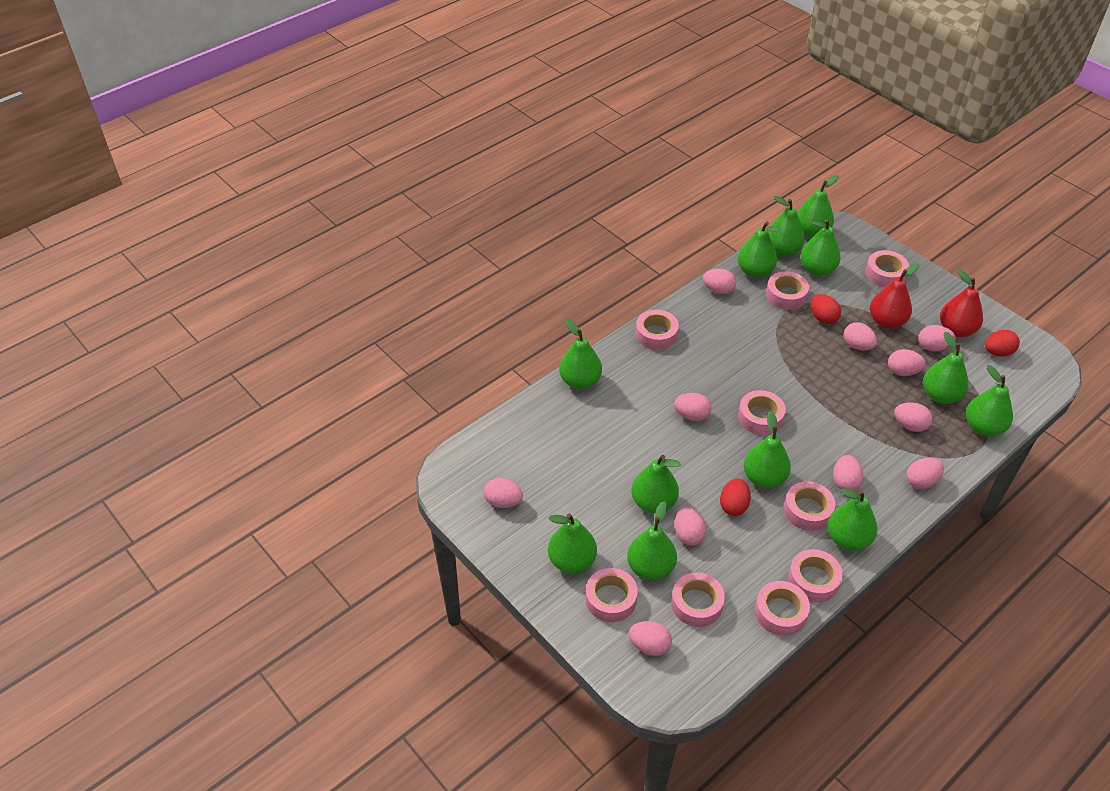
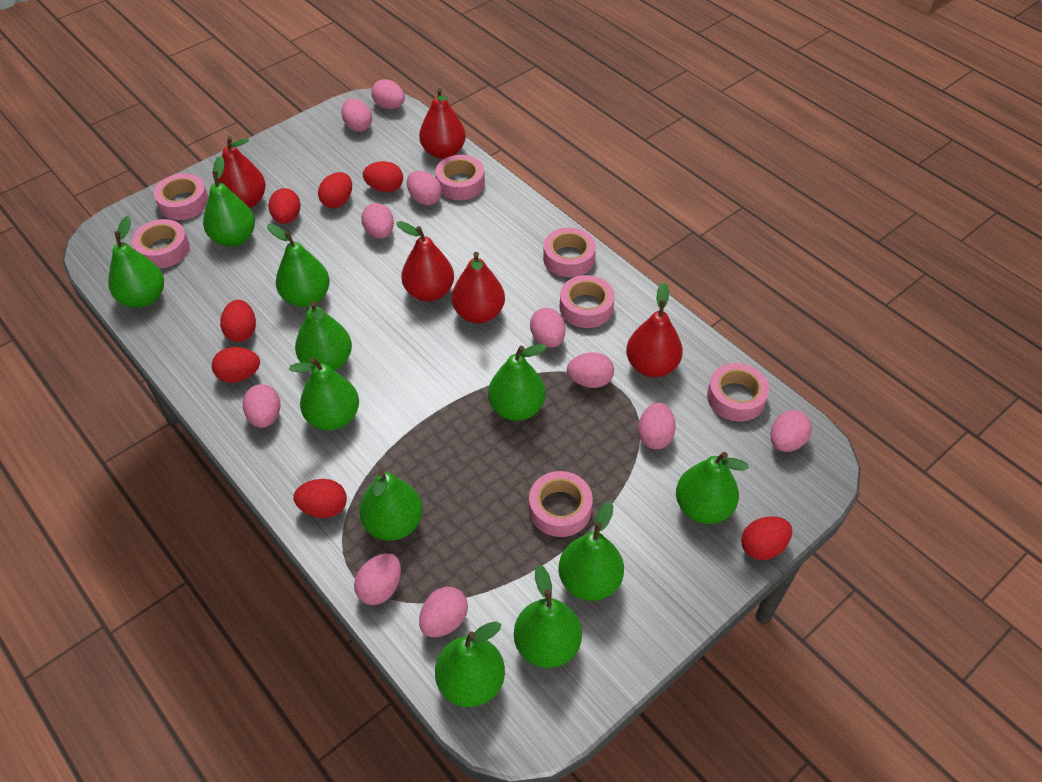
green pear: 12 -> 11
pink tape: 9 -> 7
red egg: 3 -> 7
red pear: 2 -> 5

